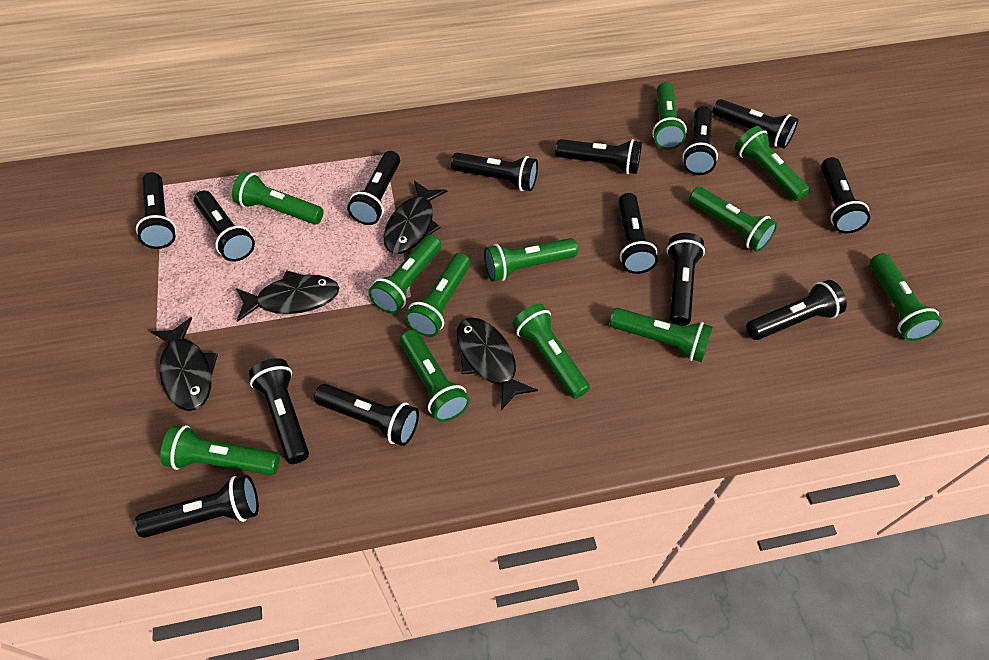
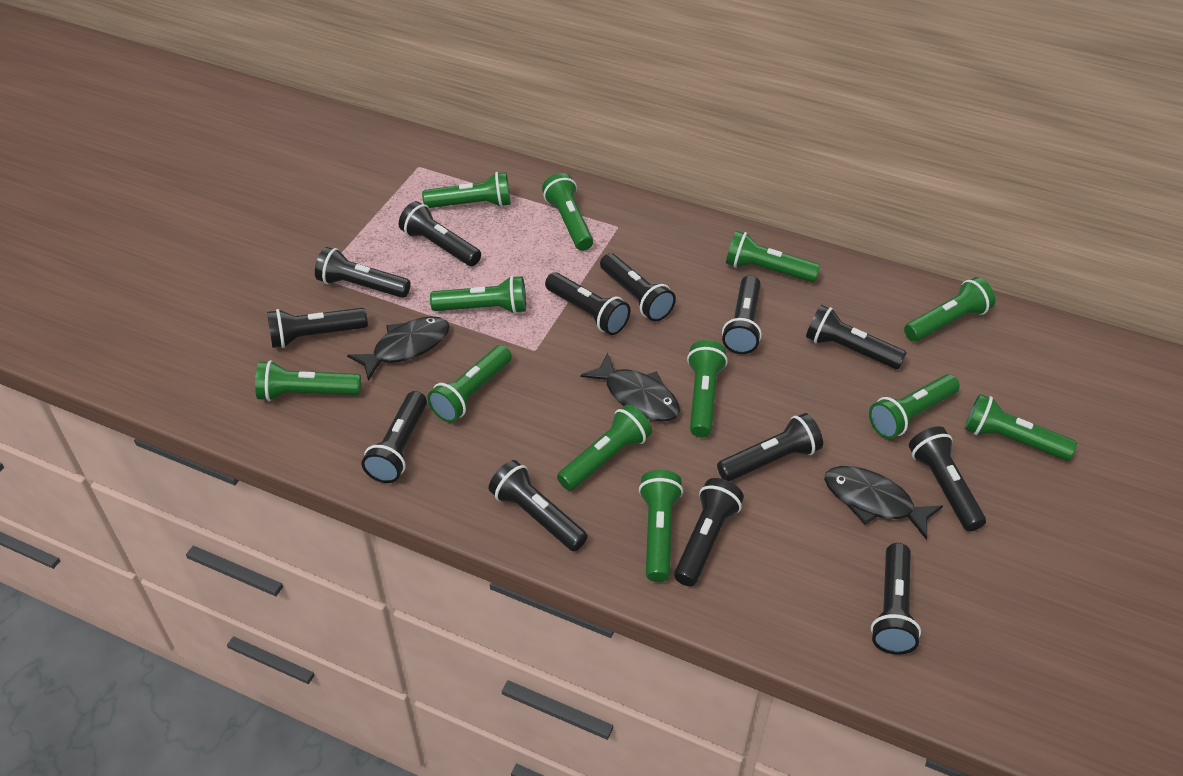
black fish: 4 -> 3
black flashlight: 14 -> 13

